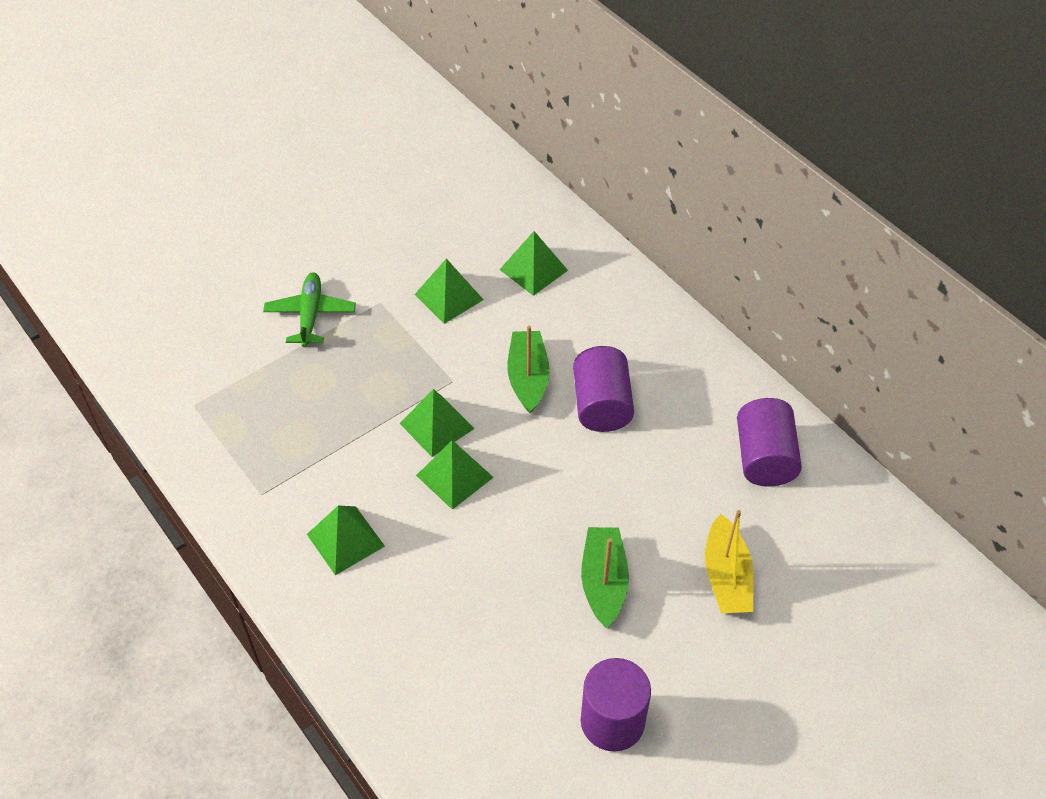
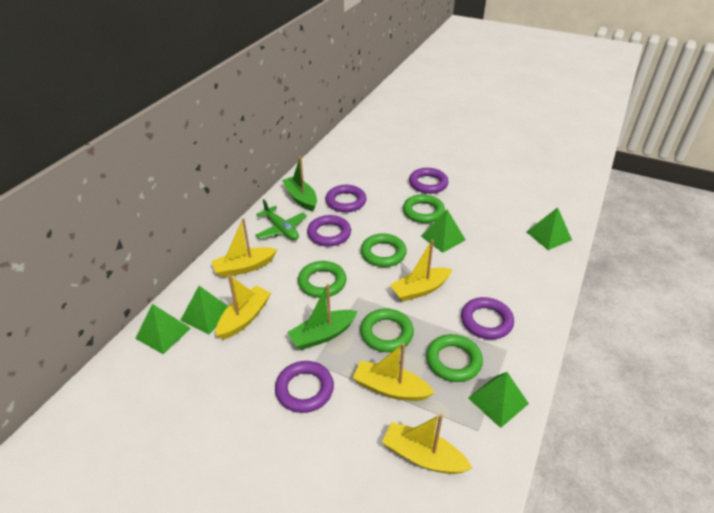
green ring: 0 -> 5
purple cylinder: 3 -> 0
purple ring: 0 -> 5
yellow boat: 1 -> 5

